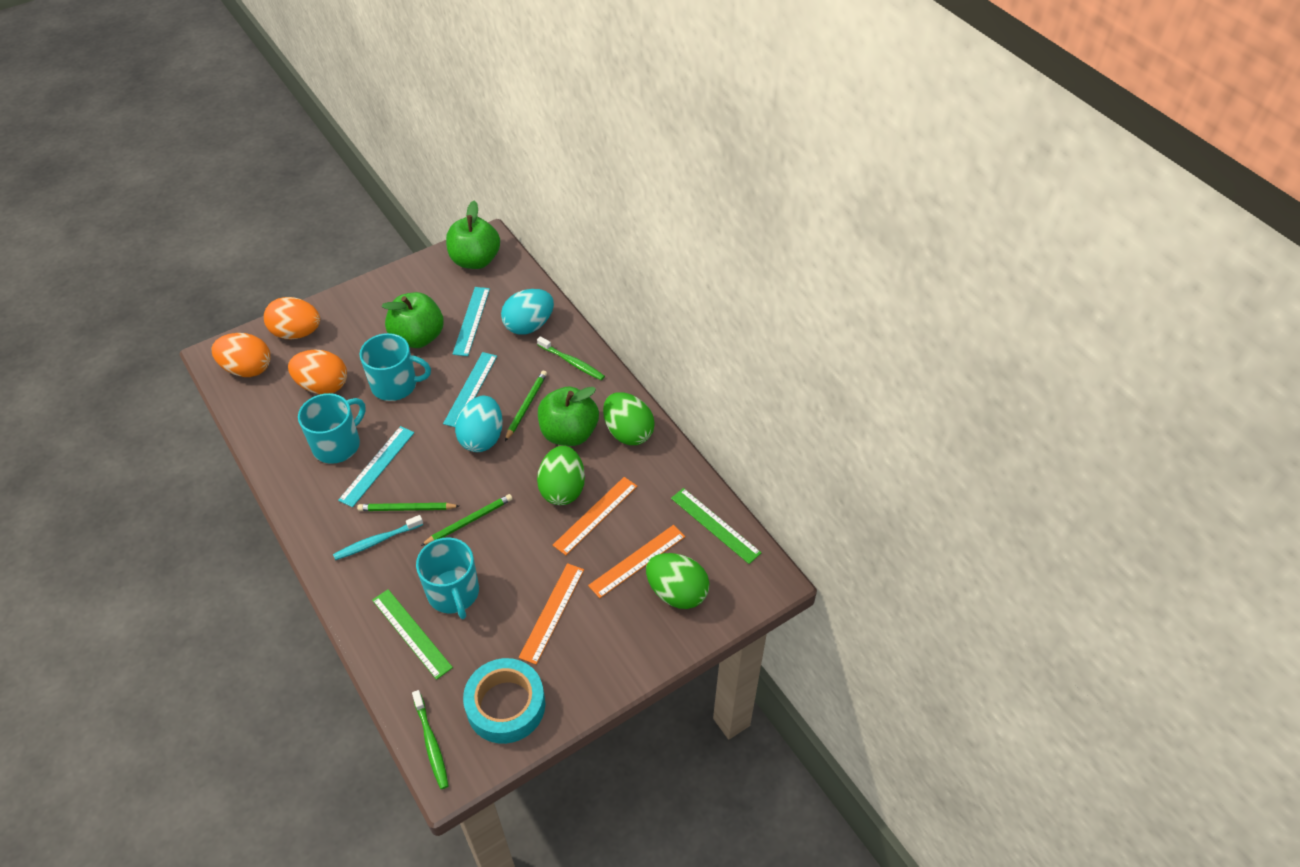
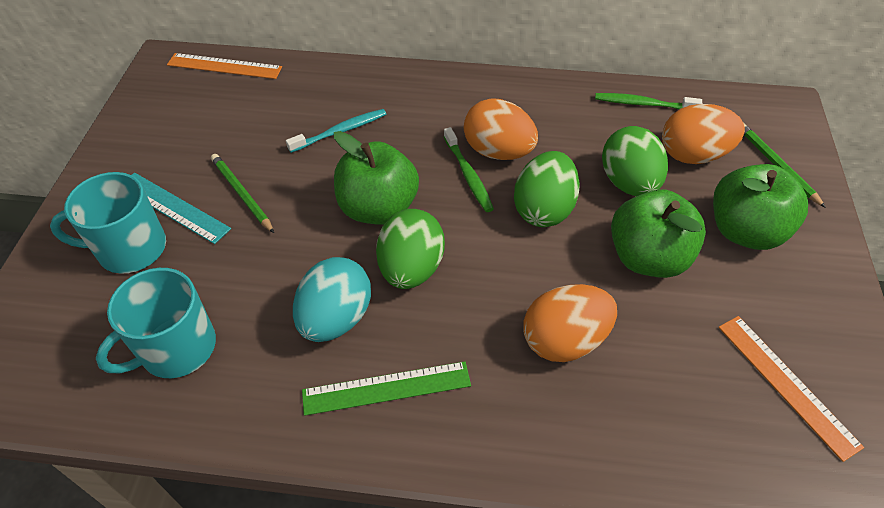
green pencil: 3 -> 2
green ruler: 2 -> 1
orange ruler: 3 -> 2
turquoise egg: 2 -> 1
turquoise mug: 3 -> 2
turquoise ruler: 3 -> 1
turquoise tape: 1 -> 0

